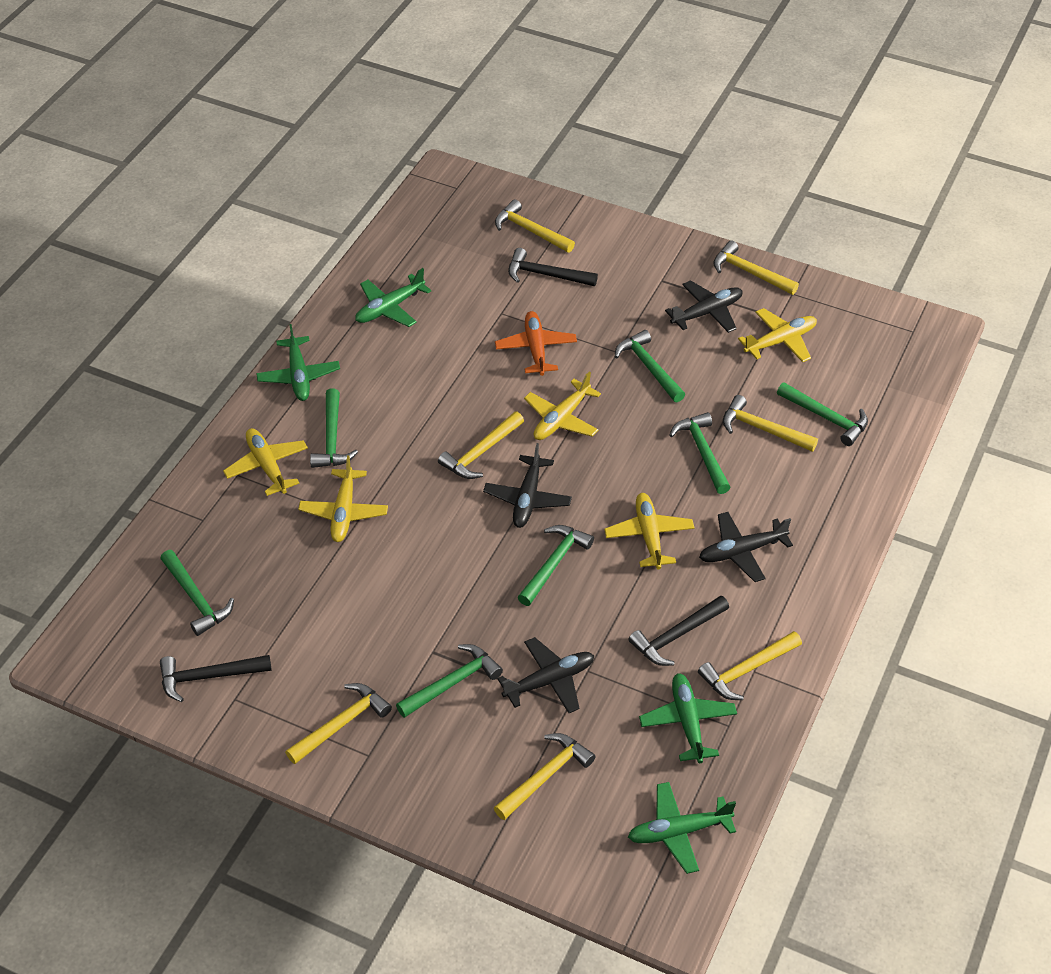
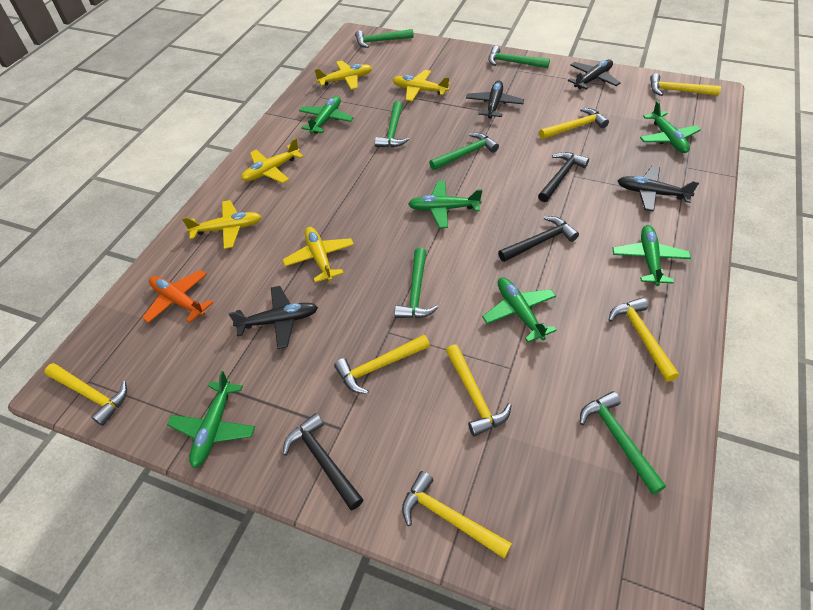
green hammer: 7 -> 6
green plane: 4 -> 6

